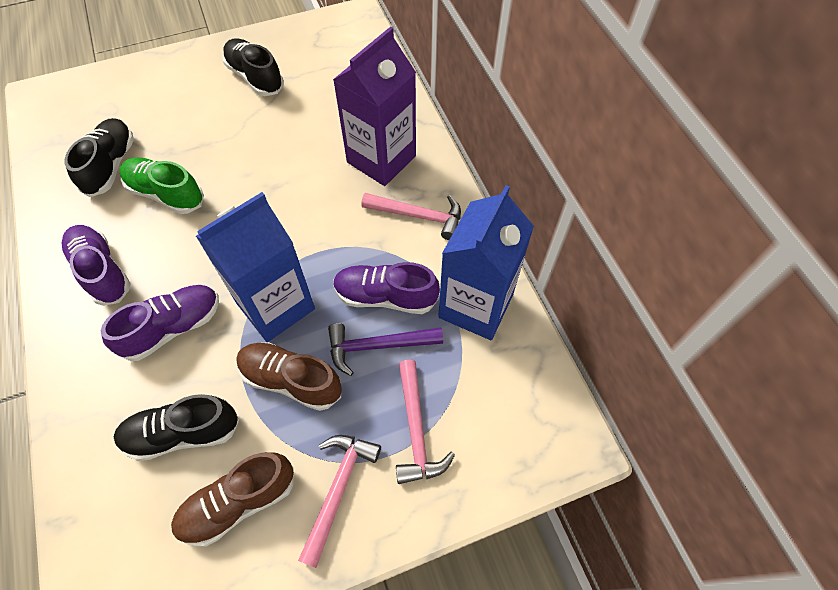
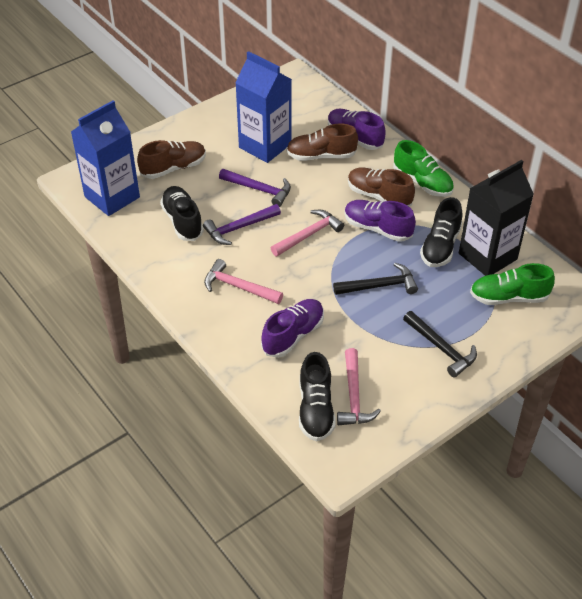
black carton: 0 -> 1
black hammer: 0 -> 2
brown shoe: 2 -> 3
green shoe: 1 -> 2
purple carton: 1 -> 0
purple hammer: 1 -> 2

